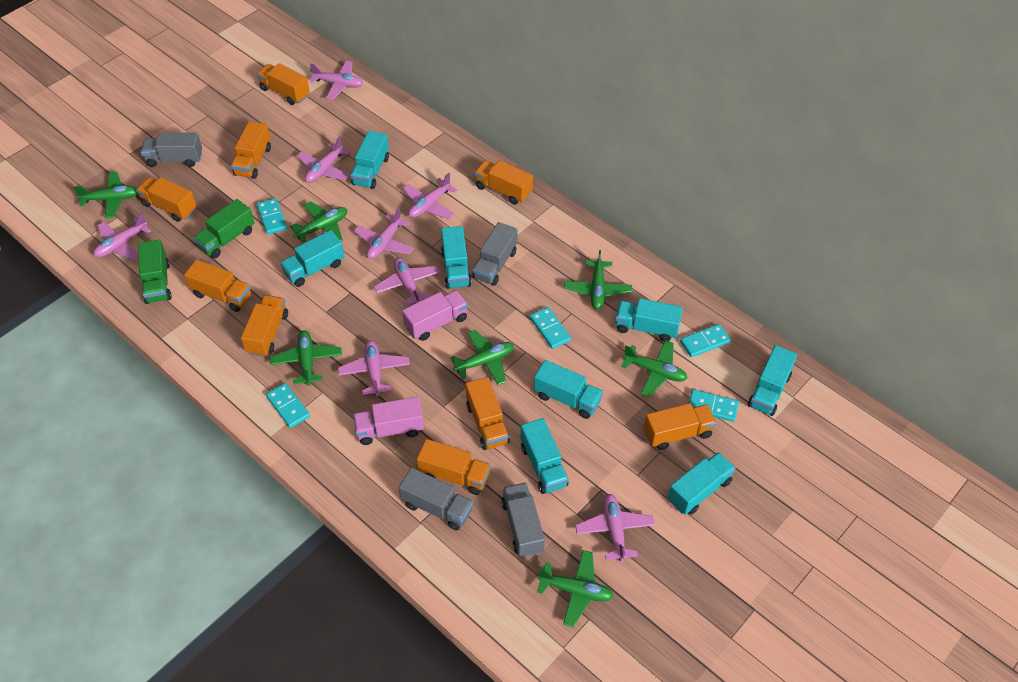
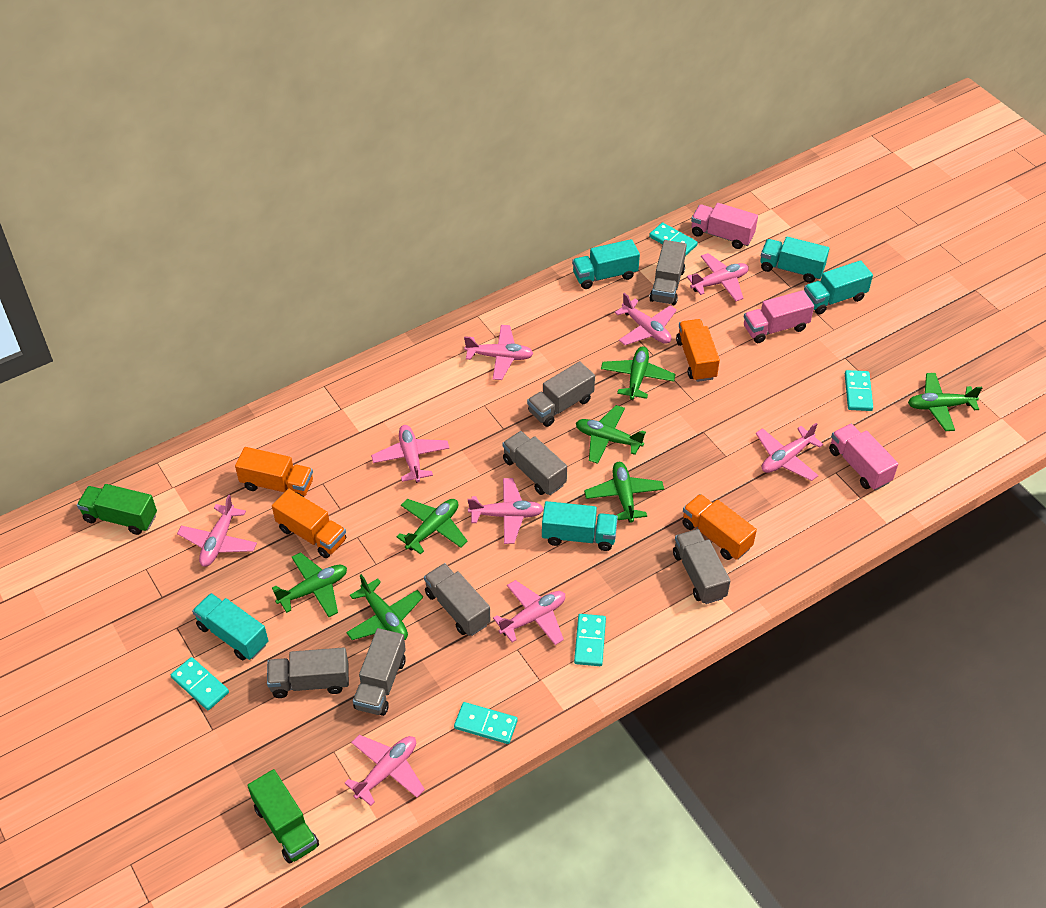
grey truck: 4 -> 7
orange truck: 9 -> 4
pink plane: 8 -> 9
pink truck: 2 -> 3
turquoise truck: 8 -> 5

